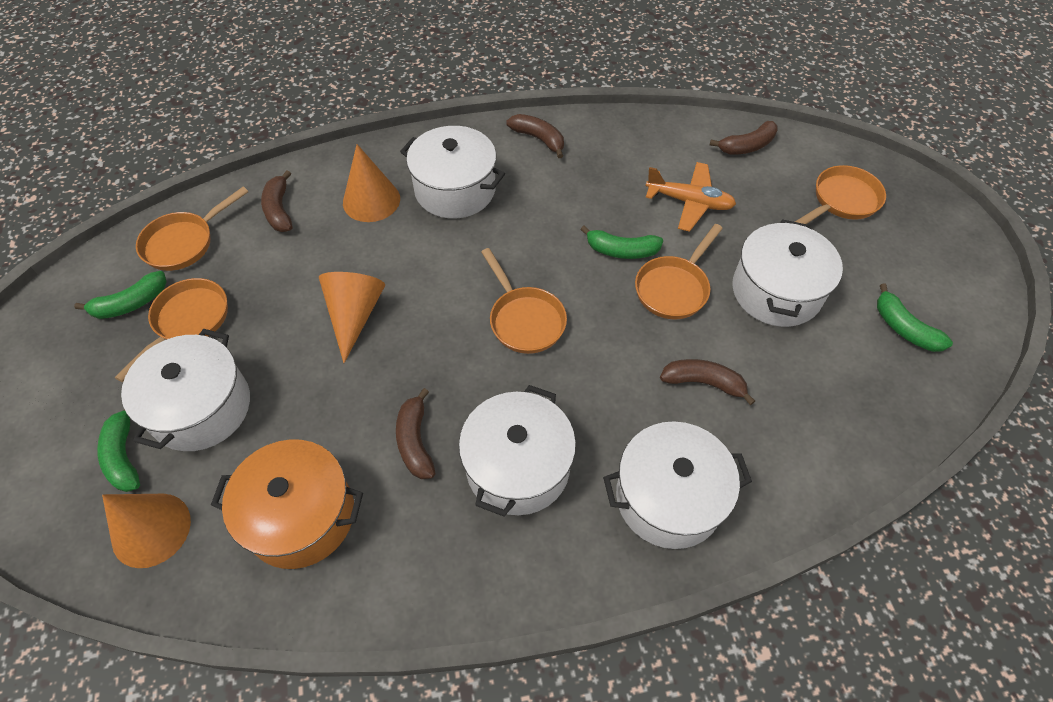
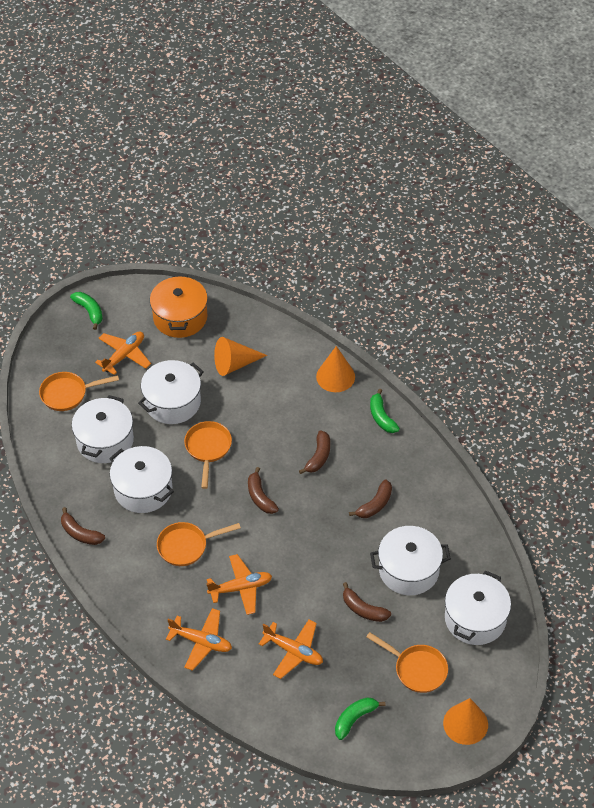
green banana: 4 -> 3
orange pan: 5 -> 4
orange plane: 1 -> 4

